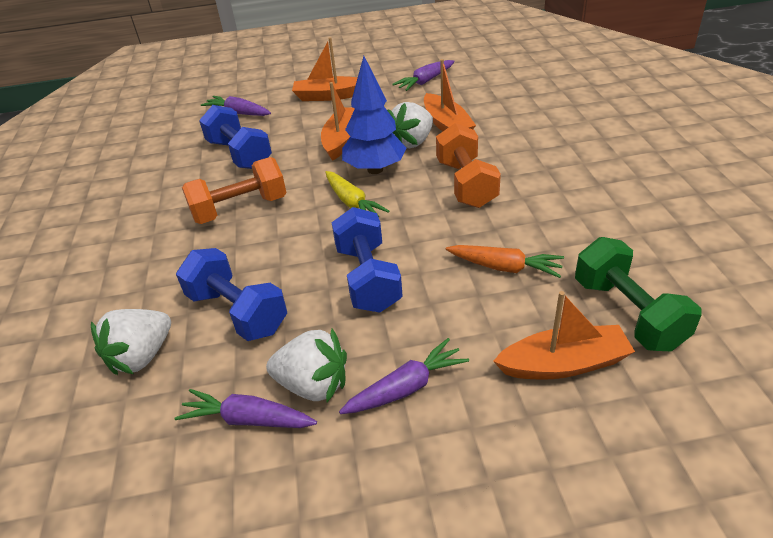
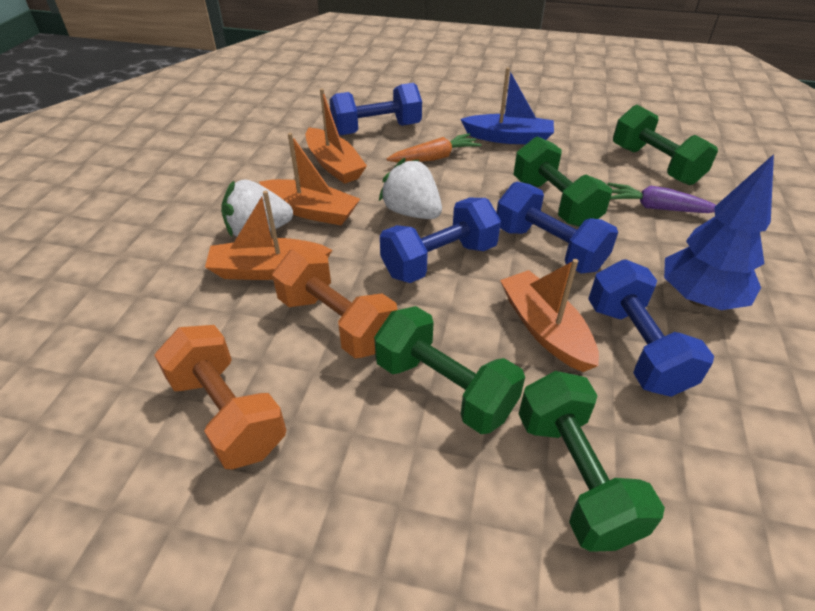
blue boat: 0 -> 1
blue dumbbell: 3 -> 4
green dumbbell: 1 -> 4
purple carrot: 4 -> 1
white strawberry: 3 -> 2
yellow carrot: 1 -> 0

